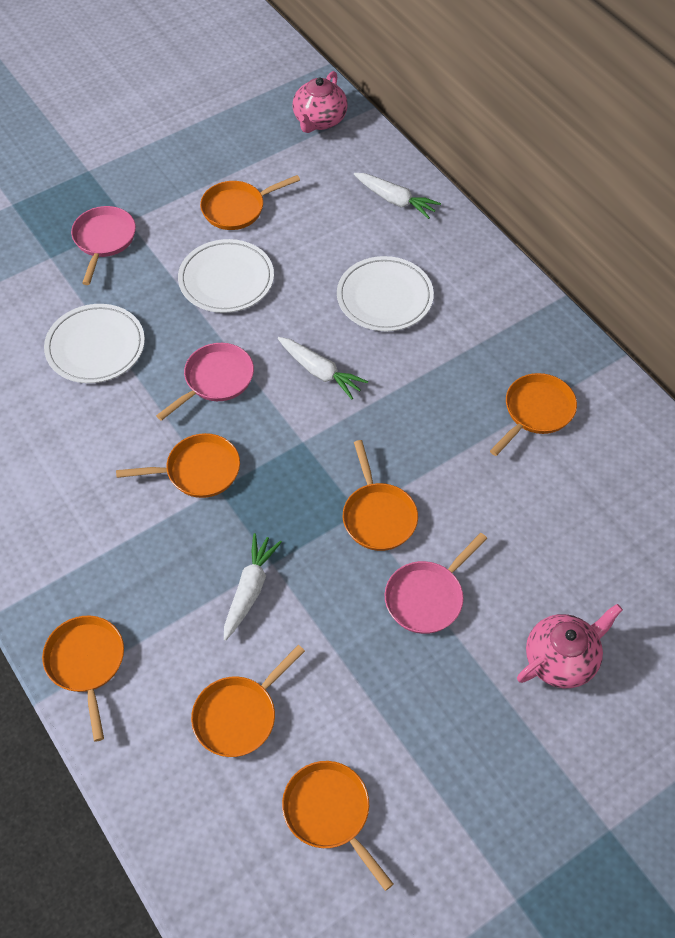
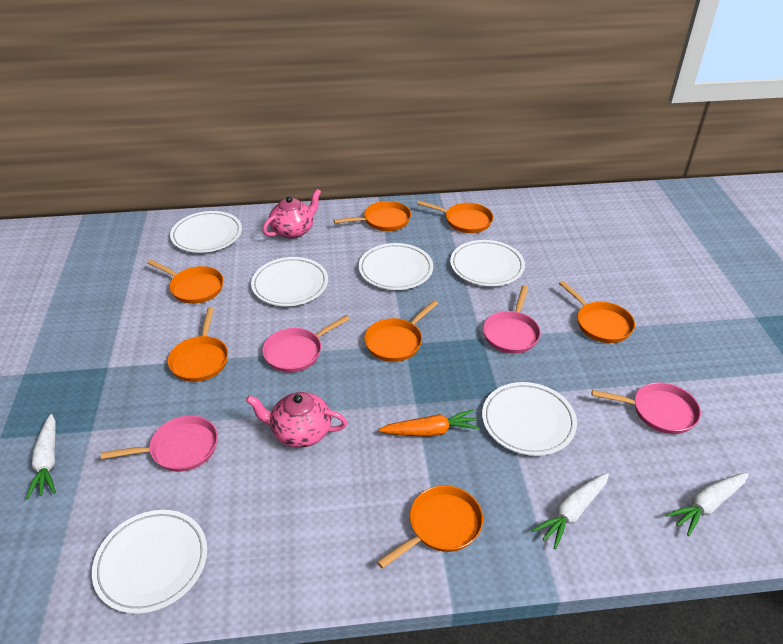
orange carrot: 0 -> 1
pink pan: 3 -> 4
white plate: 3 -> 6

